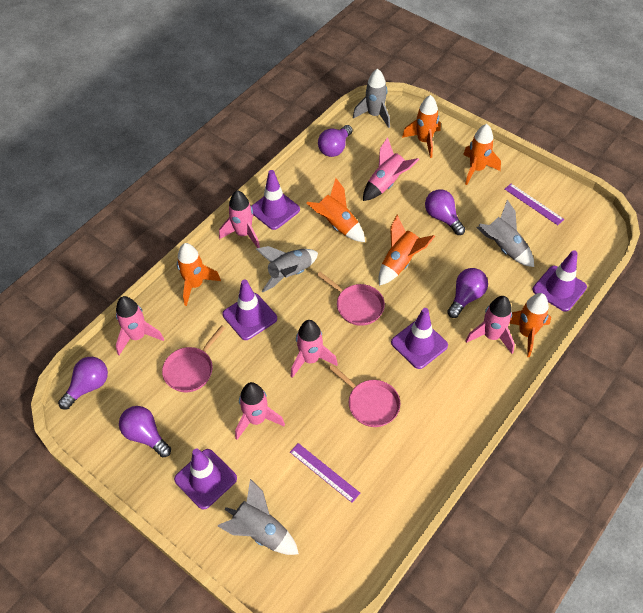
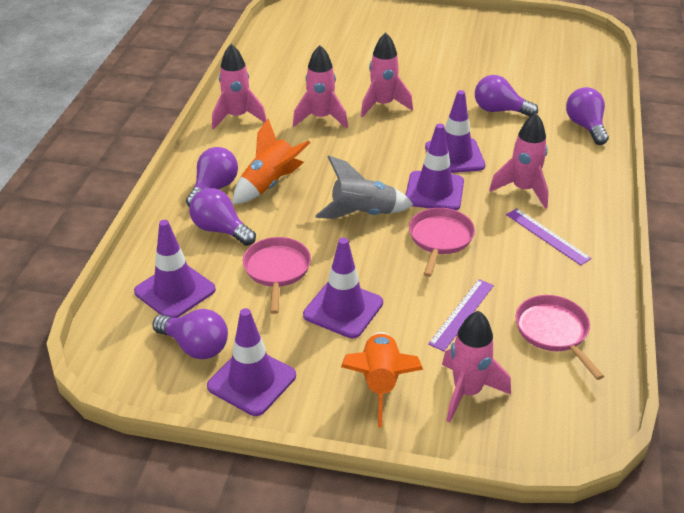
grey rocket: 4 -> 1
orange rocket: 6 -> 2
pink rocket: 6 -> 5

